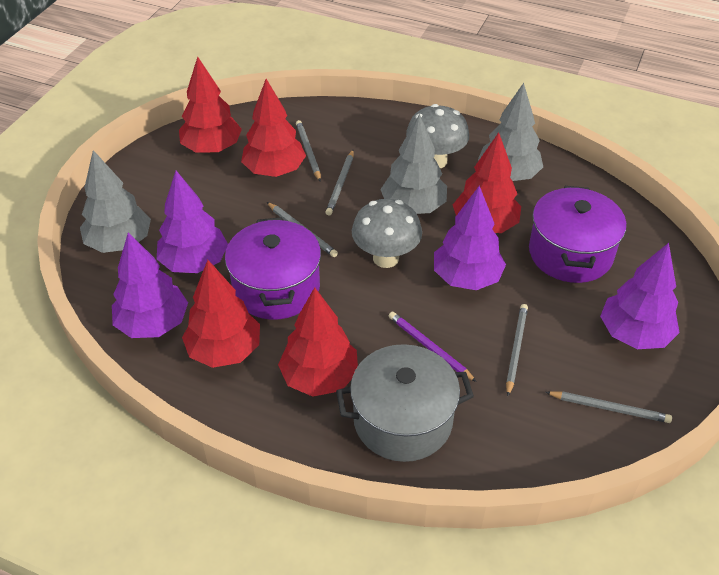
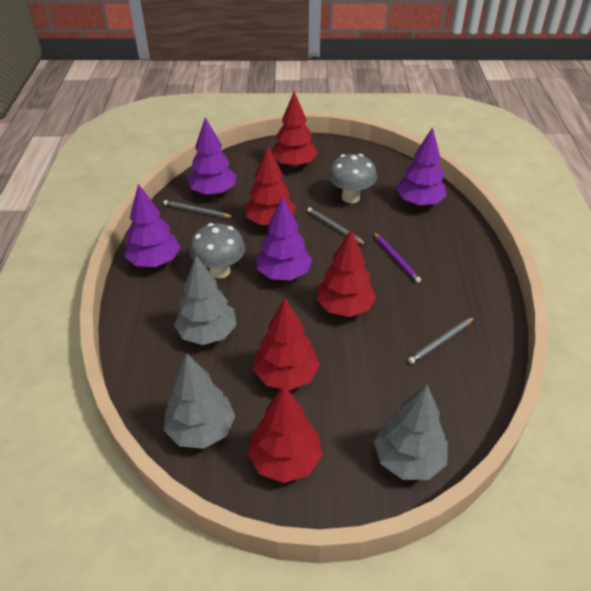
grey pencil: 5 -> 3
grey pot: 1 -> 0
purple pot: 2 -> 0

